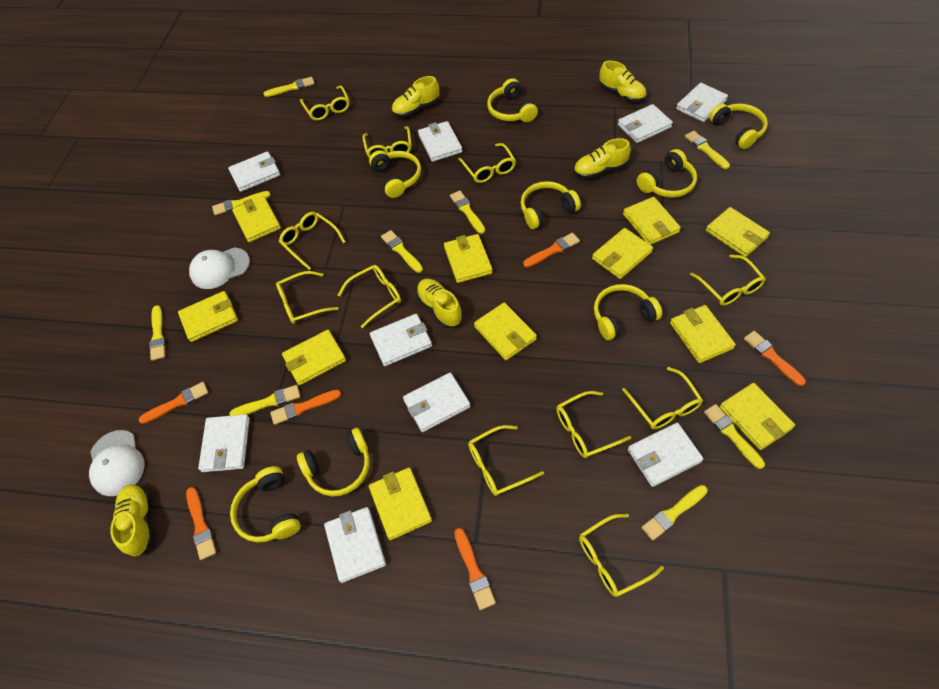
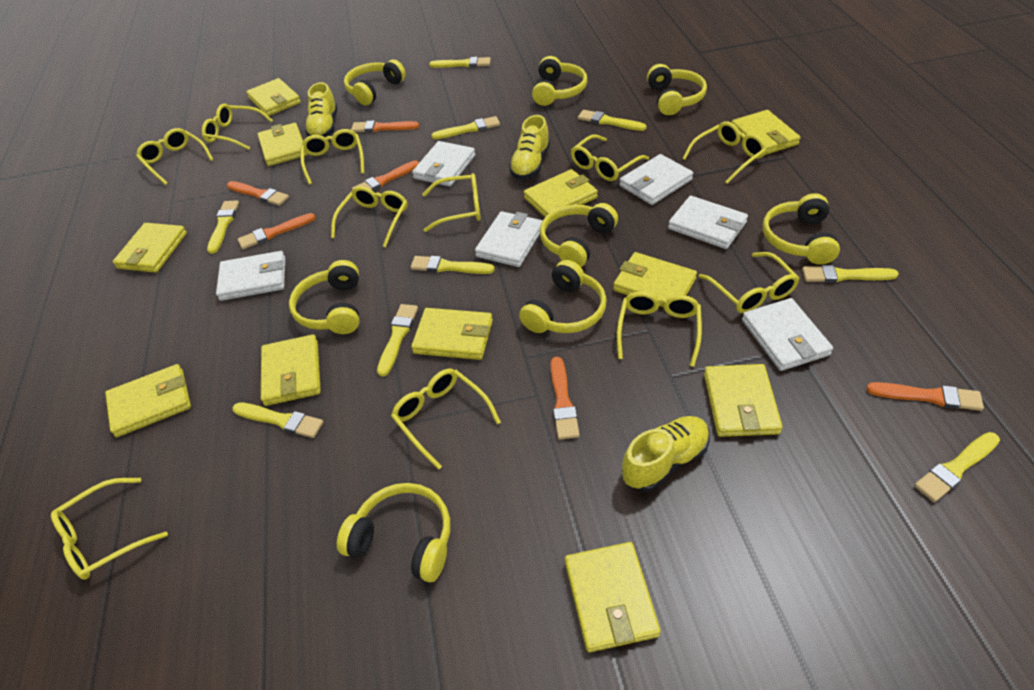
white cap: 2 -> 0
white wallet: 9 -> 6
yellow shoe: 5 -> 3

